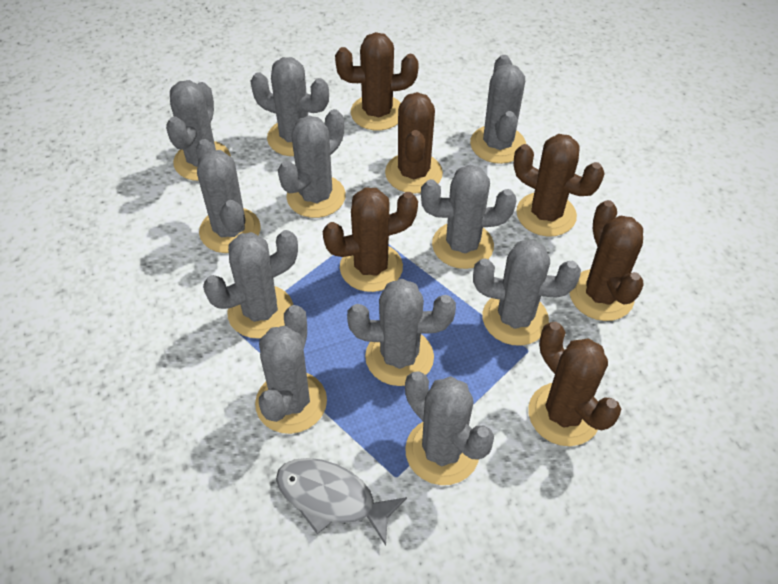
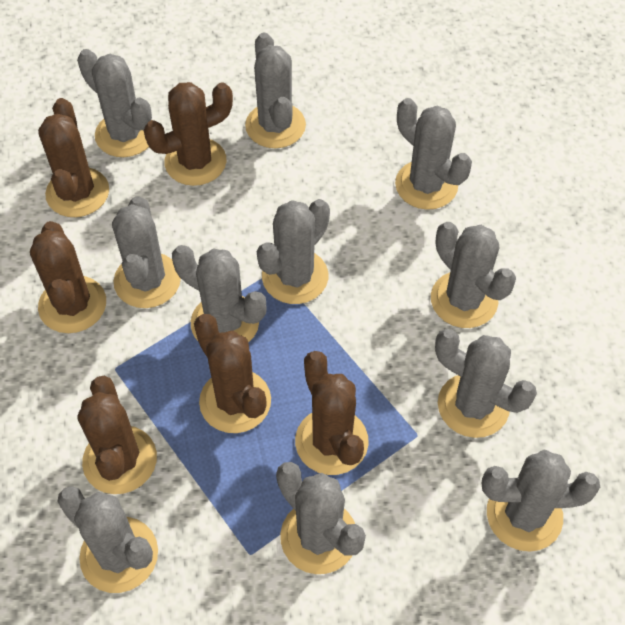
grey fish: 1 -> 0

